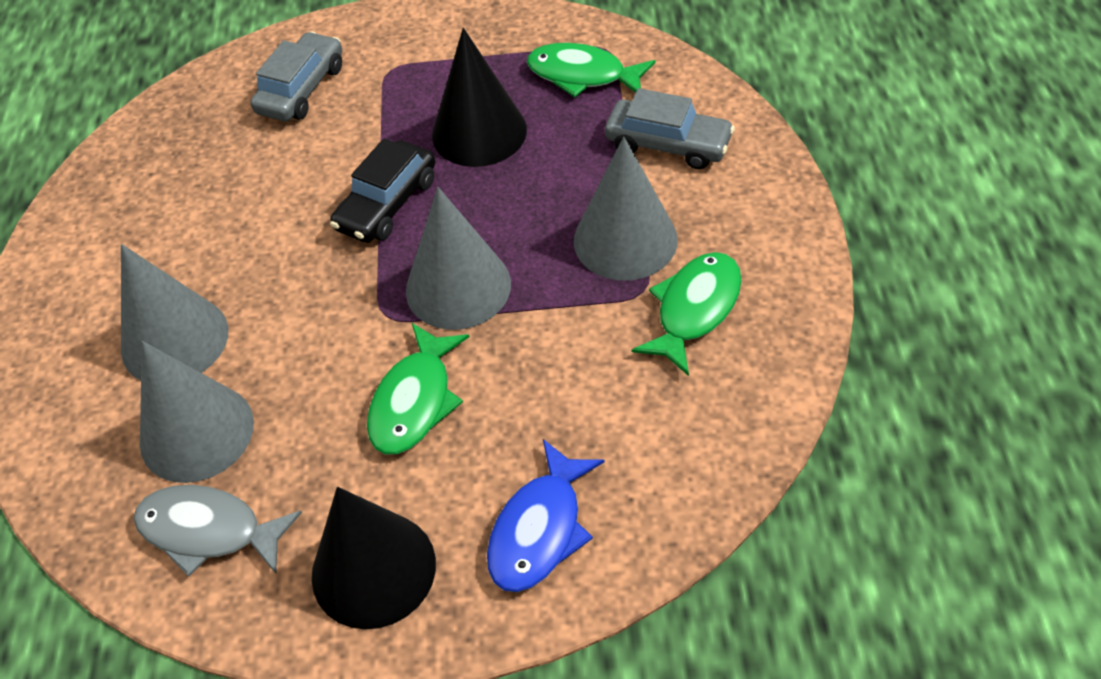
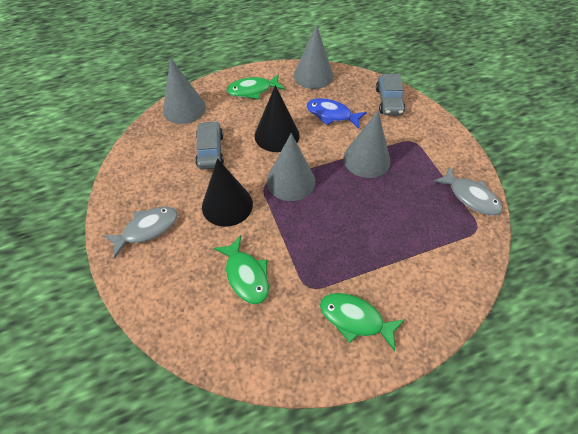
black car: 1 -> 0
grey fish: 1 -> 2

